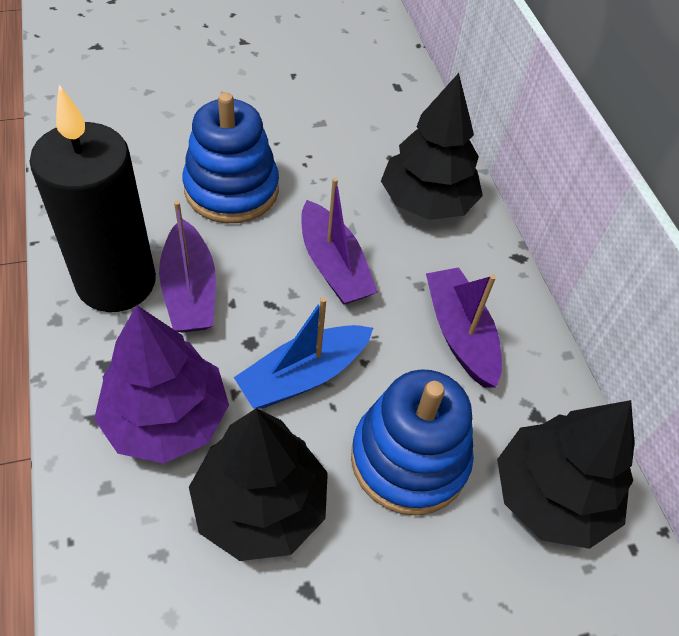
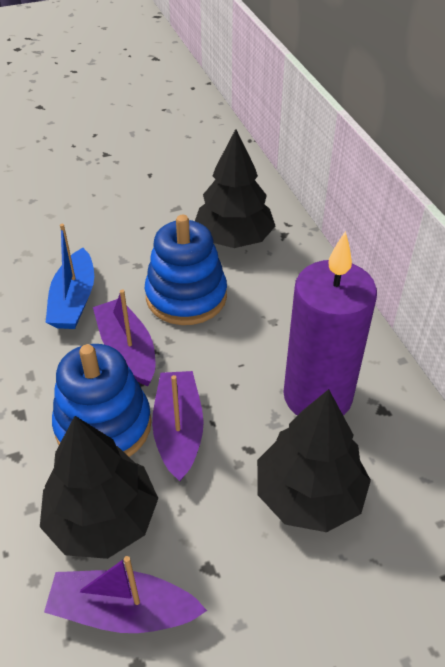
black candle: 1 -> 0
purple candle: 0 -> 1
purple tree: 1 -> 0

